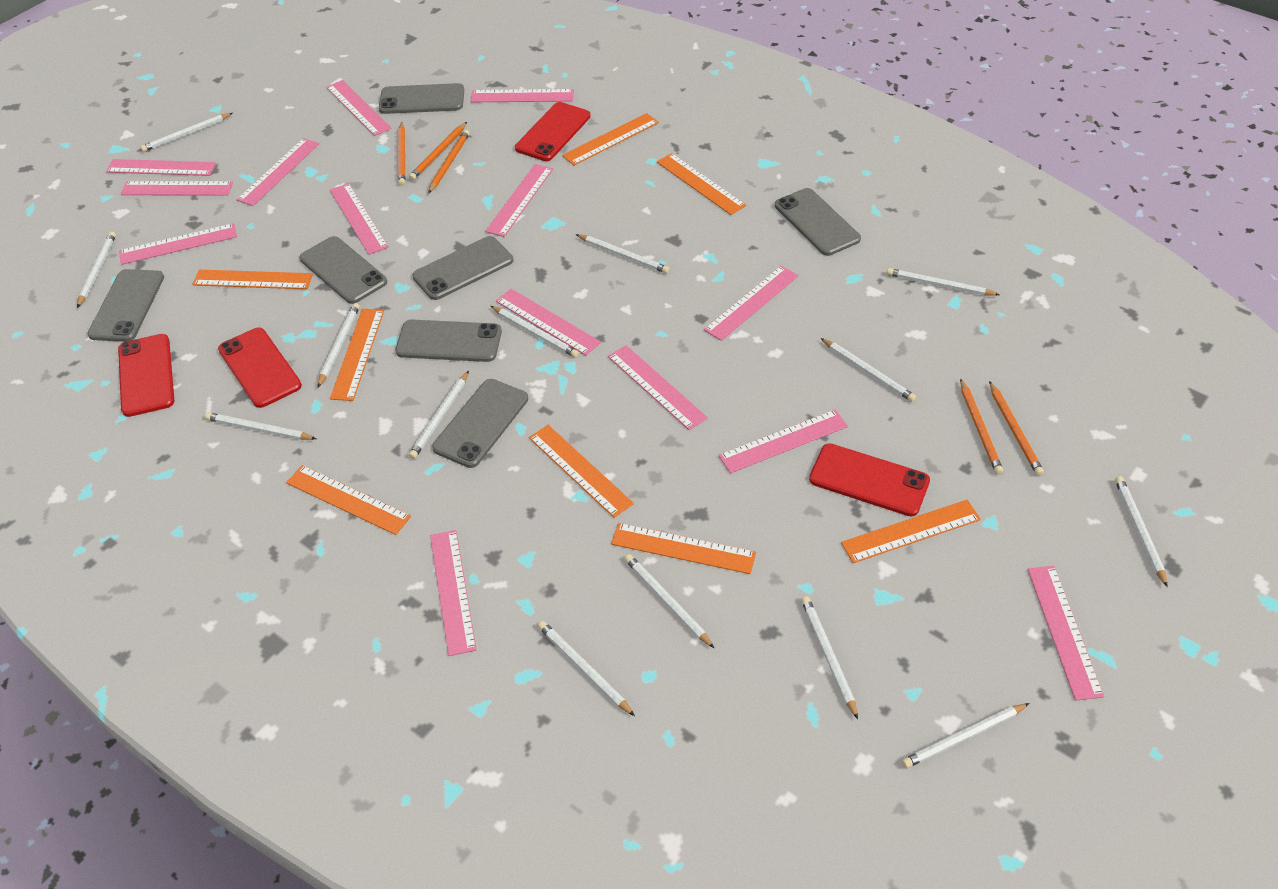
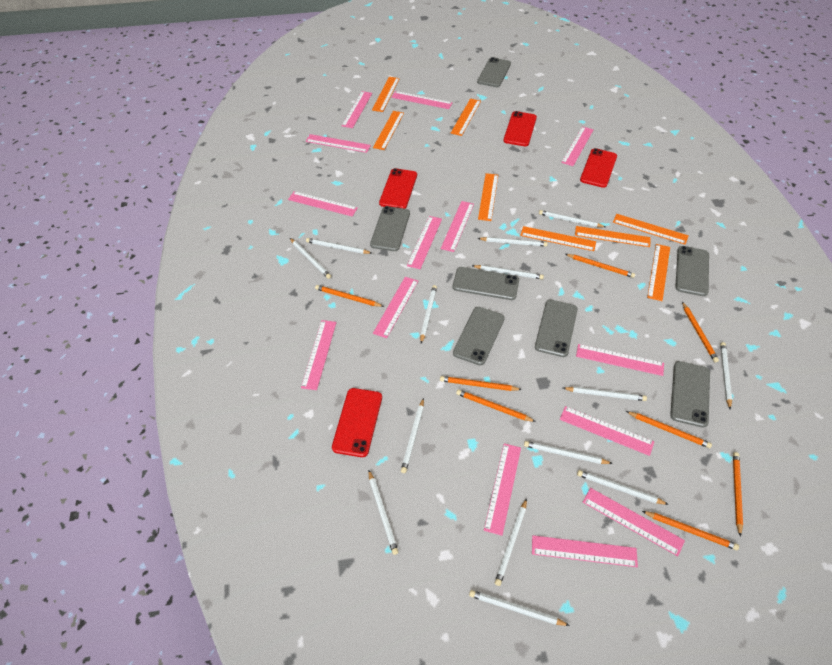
orange pencil: 5 -> 8

